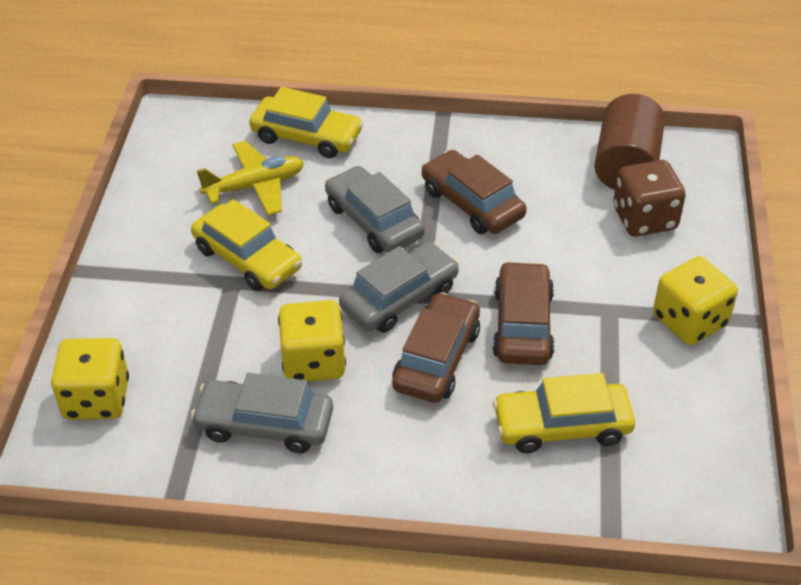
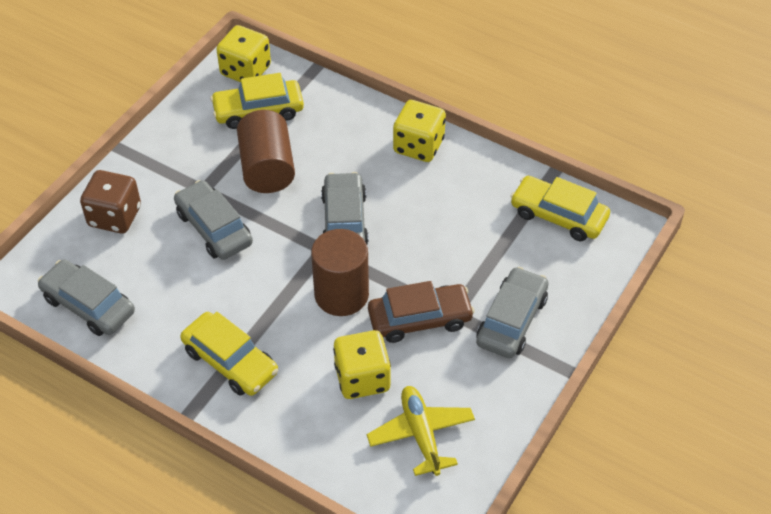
brown car: 3 -> 1
brown cylinder: 1 -> 2
grey car: 3 -> 4

